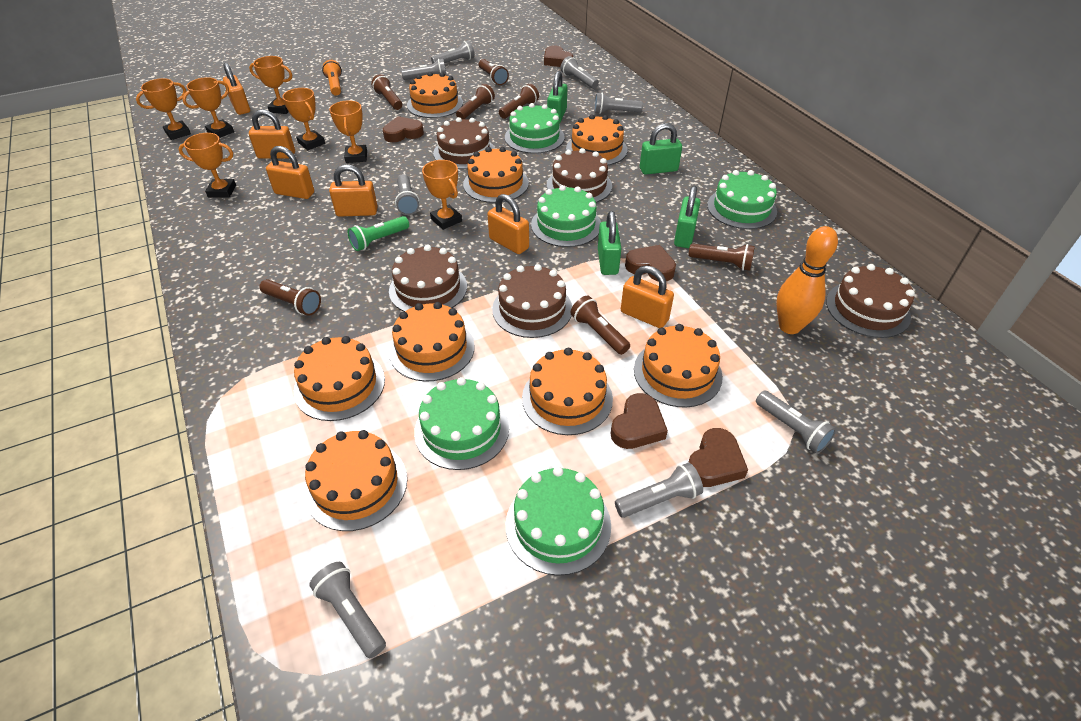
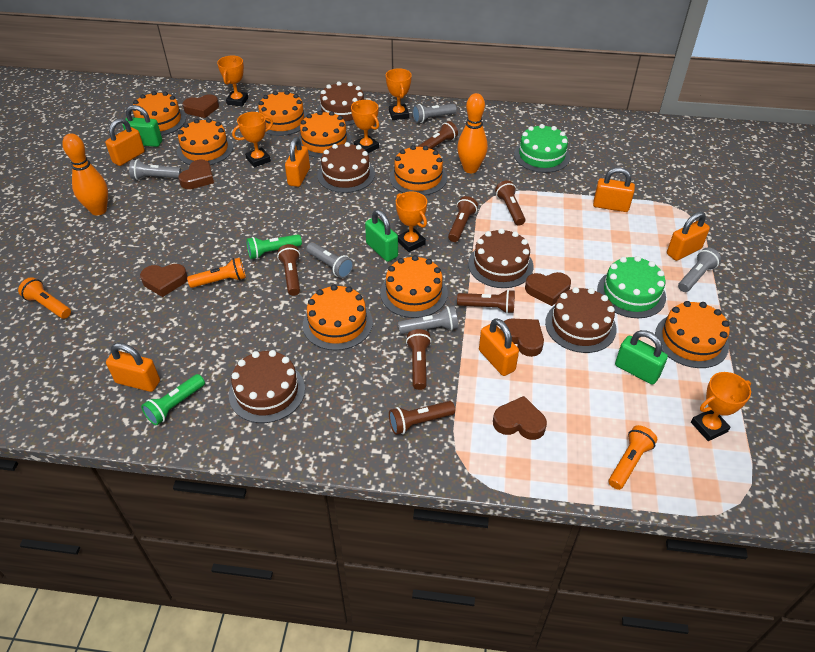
brown heart: 5 -> 6
green cake: 5 -> 2
green flashlight: 1 -> 2
green padlock: 4 -> 3
grey flashlight: 8 -> 5
orange bowling pin: 1 -> 2
orange flashlight: 1 -> 3
orange trophy: 7 -> 6

